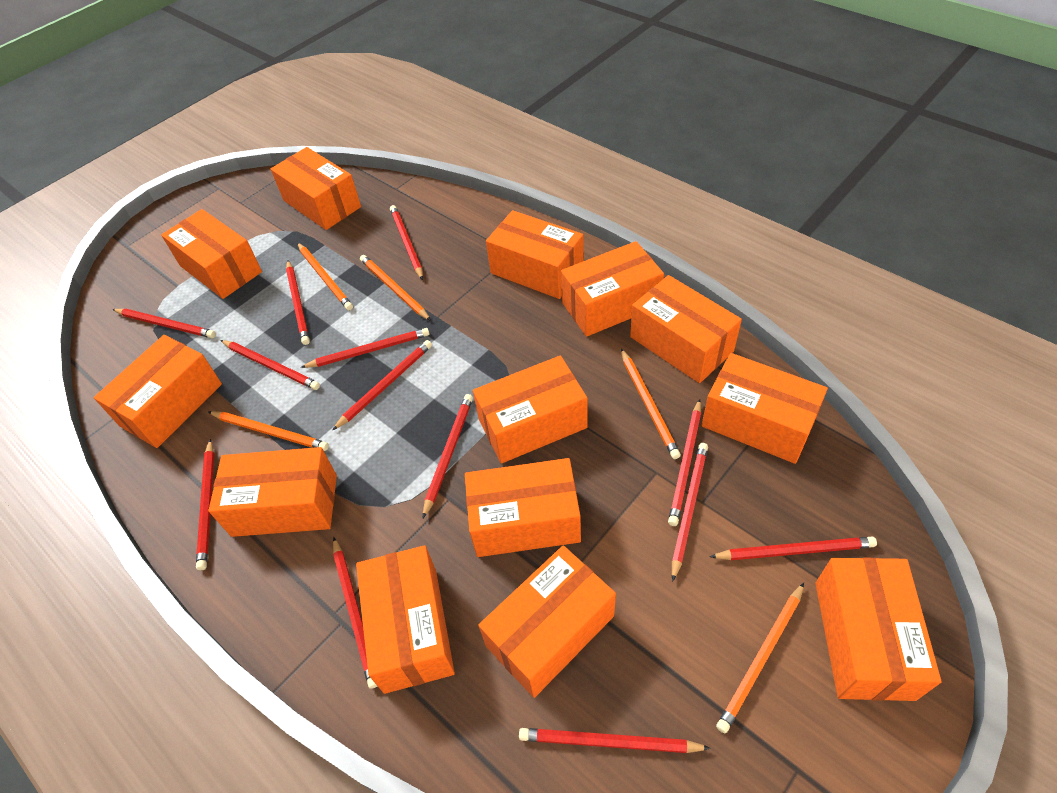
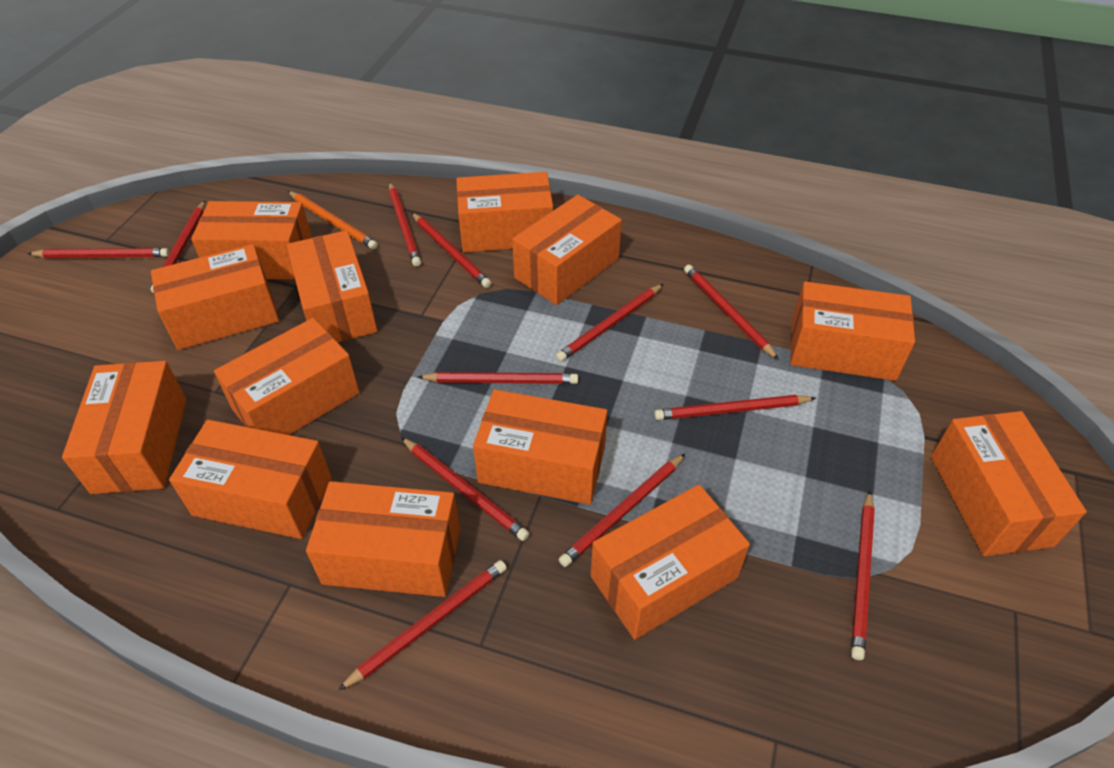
orange pencil: 5 -> 1
red pencil: 13 -> 12

